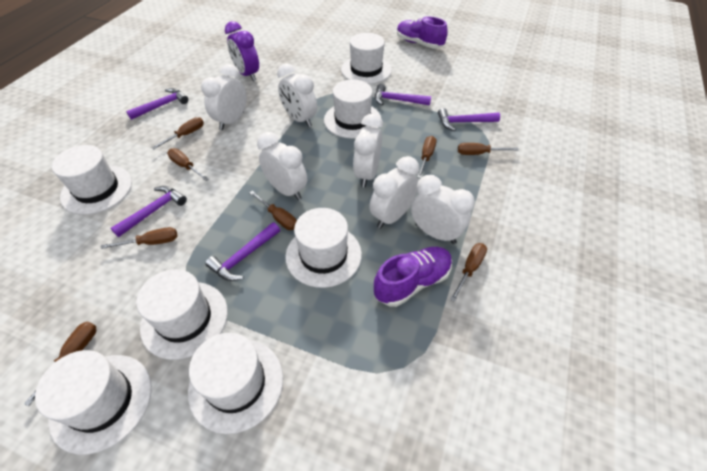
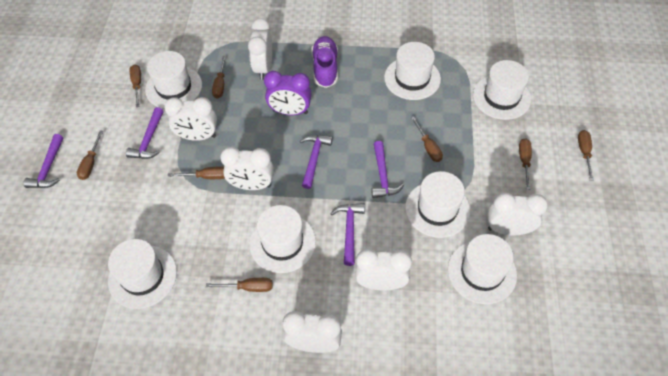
purple shoe: 2 -> 1

